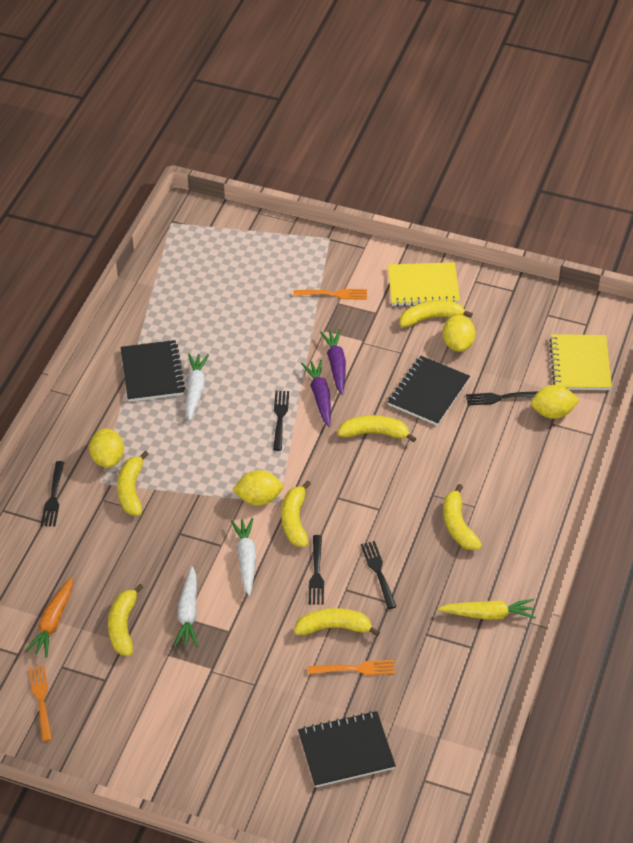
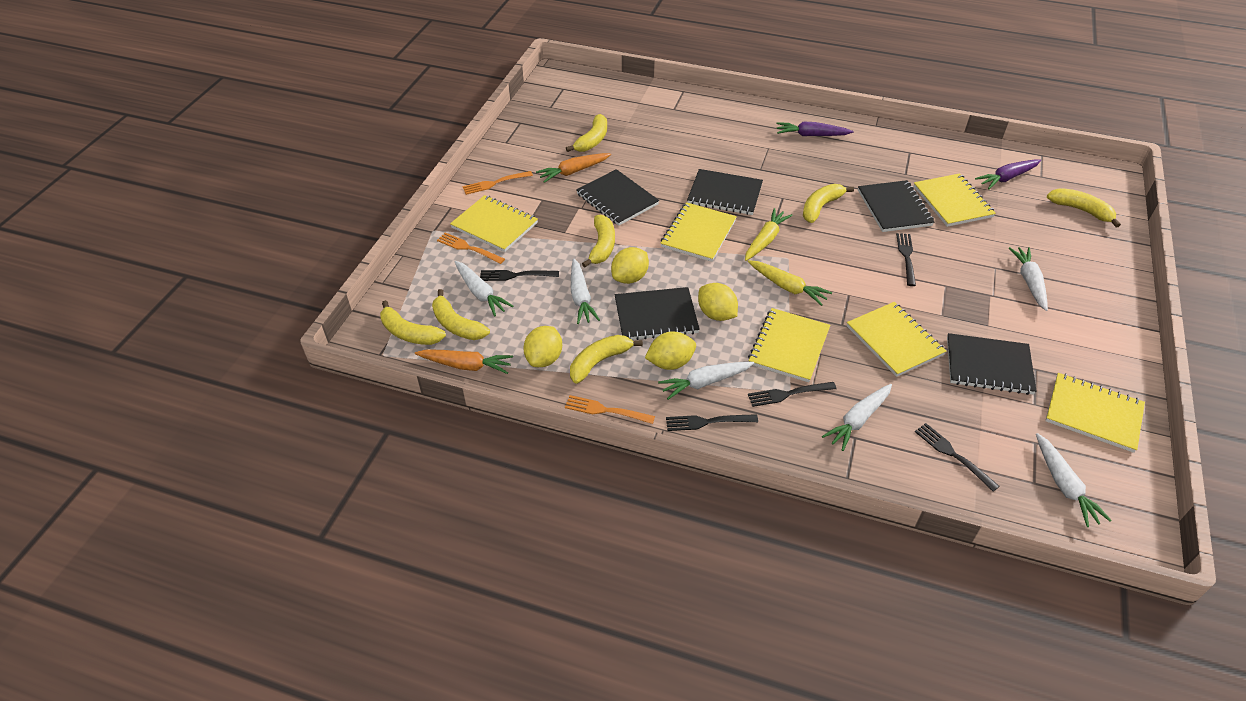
black notebook: 3 -> 5
orange carrot: 1 -> 2
white carrot: 3 -> 6
yellow carrot: 1 -> 2
yellow notebook: 2 -> 6

